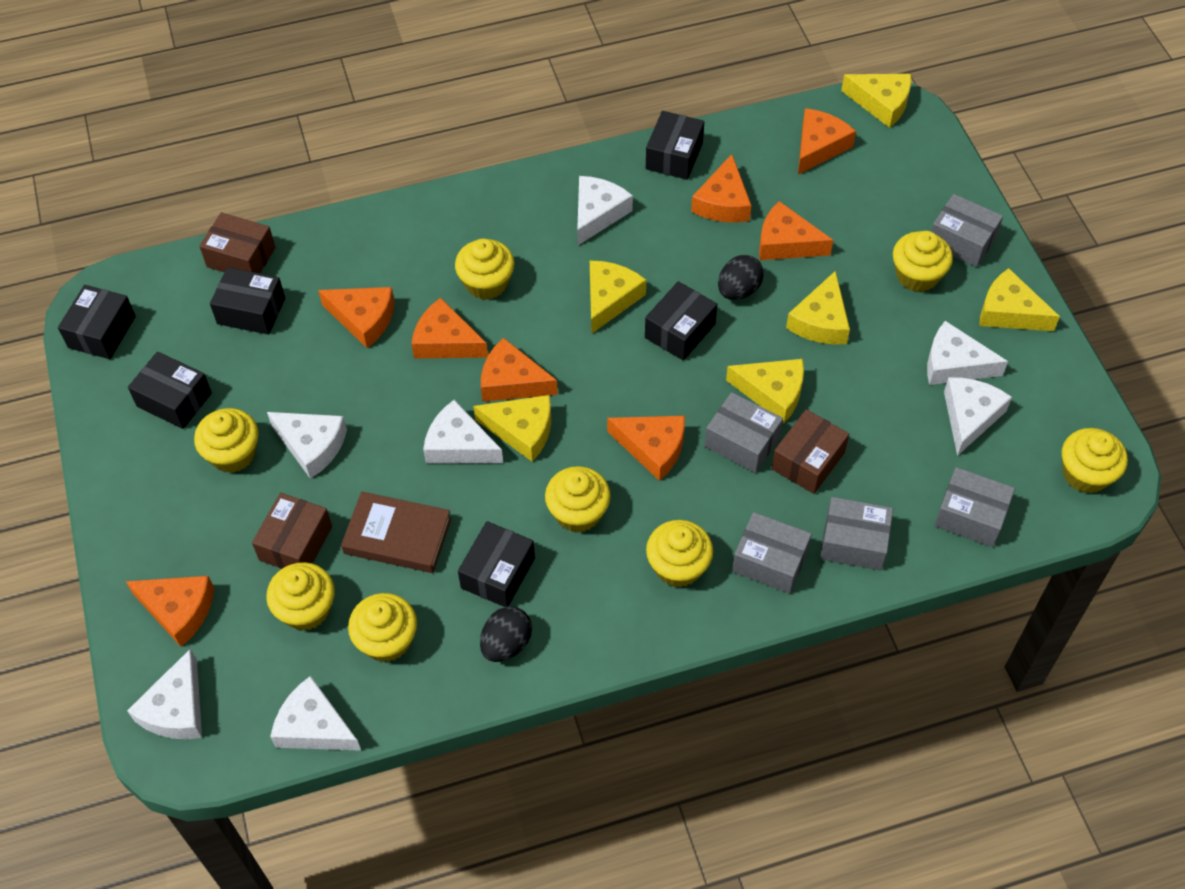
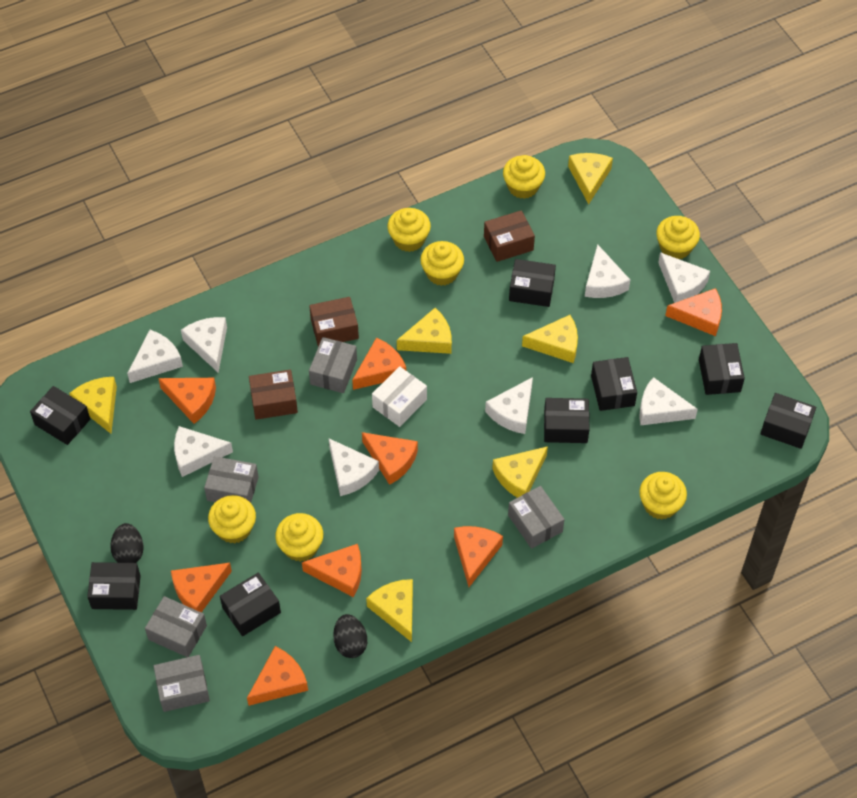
black box: 6 -> 8
brown book: 1 -> 0
white box: 0 -> 1
white cheese: 7 -> 8
yellow cupcake: 8 -> 7

